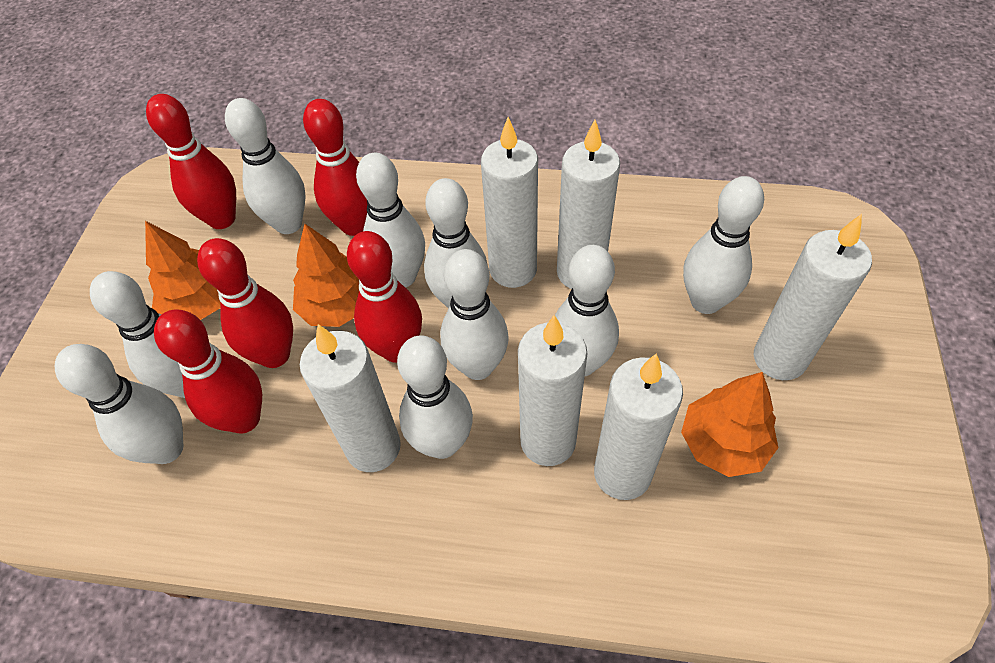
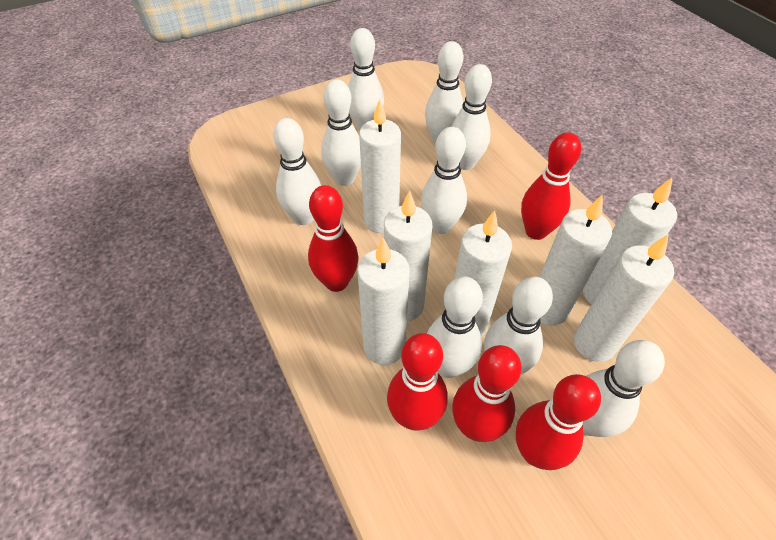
orange tree: 3 -> 0
white candle: 6 -> 7

